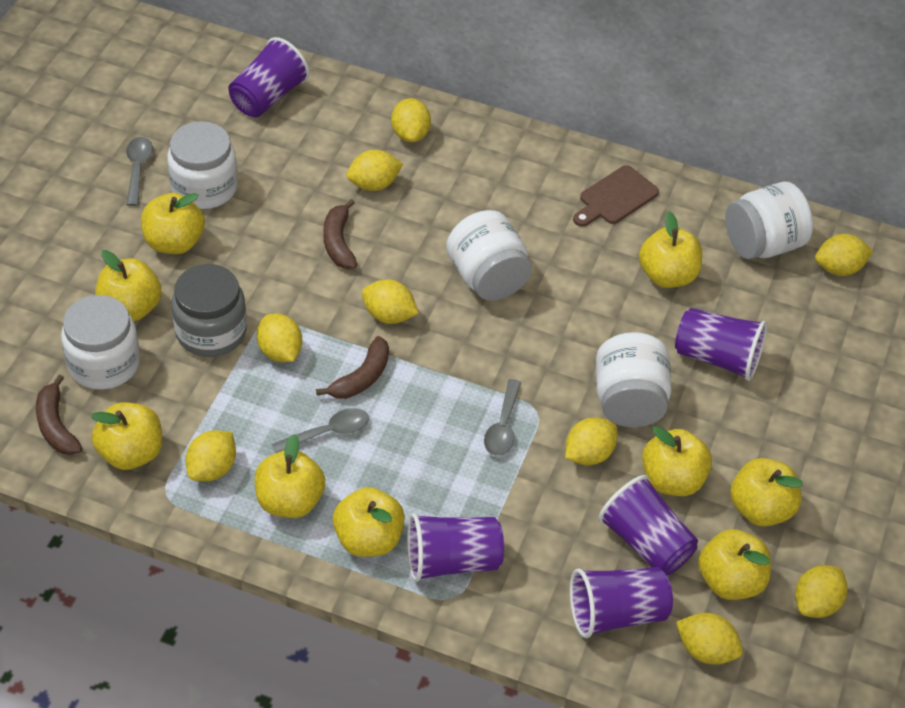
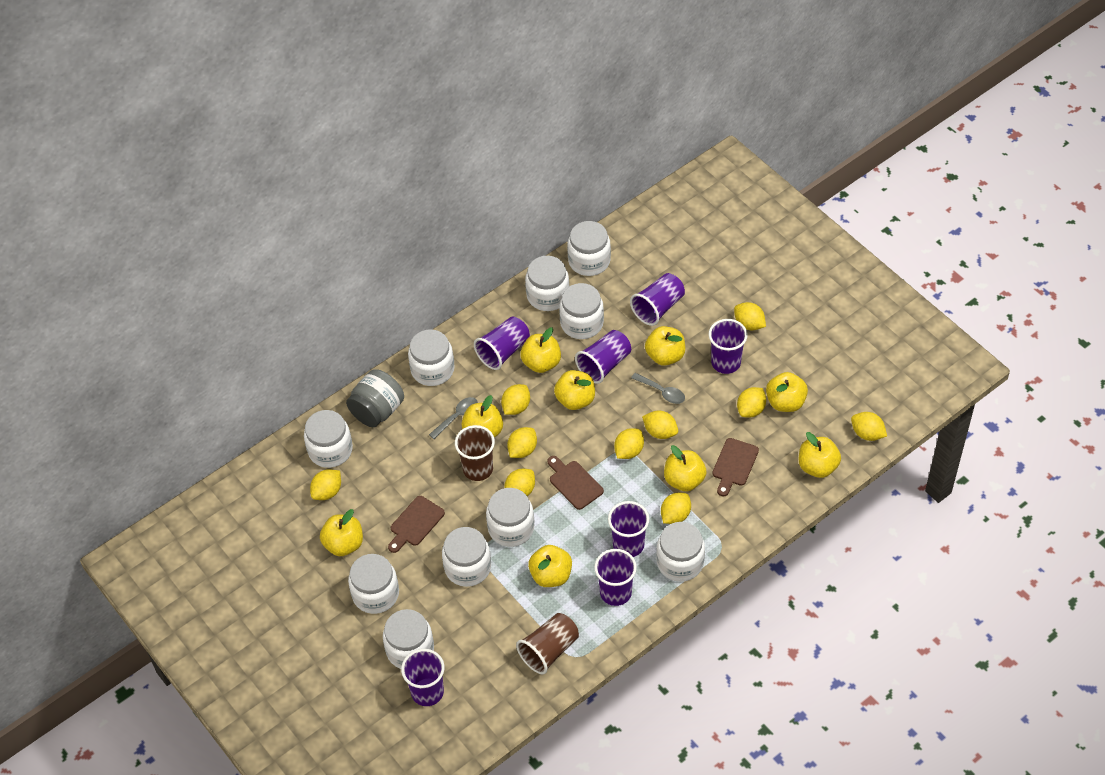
brown banana: 3 -> 0
brown cup: 0 -> 2
brown cutting board: 1 -> 3
grey spoon: 3 -> 2
purple cup: 5 -> 7
white jar: 5 -> 10
yellow lemon: 9 -> 10

